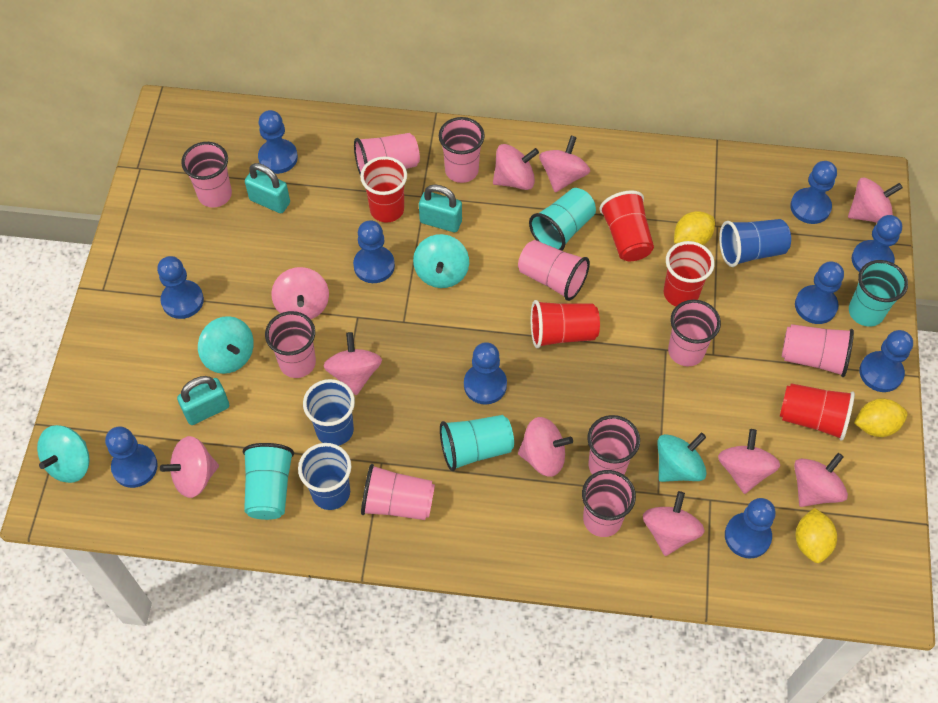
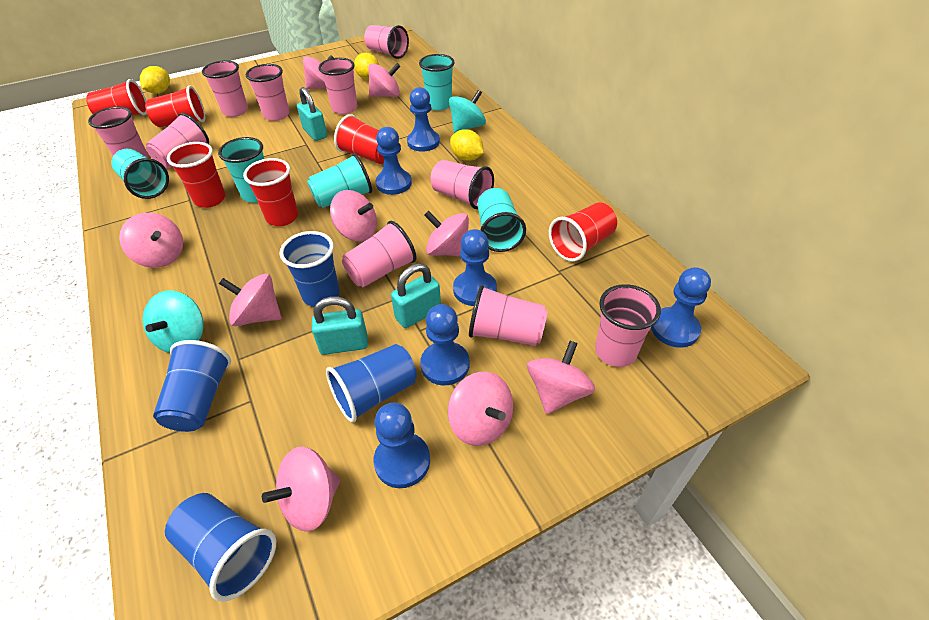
blue cup: 3 -> 4
blue pawn: 10 -> 6
pink spinning top: 10 -> 9
red cup: 5 -> 6
turquoise cup: 4 -> 5
turquoise spinning top: 4 -> 2

